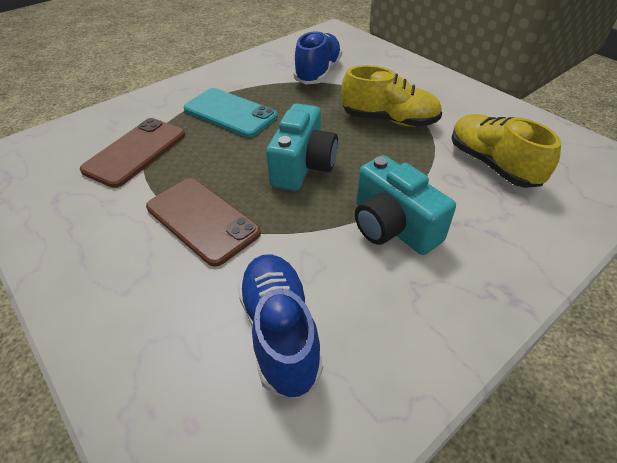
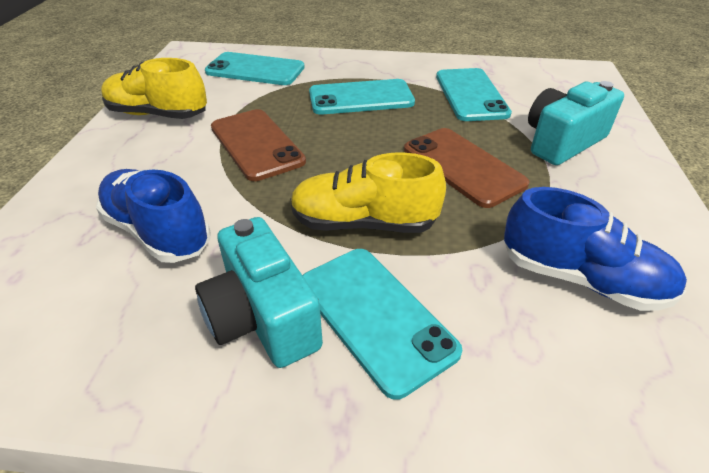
turquoise phone: 1 -> 4

